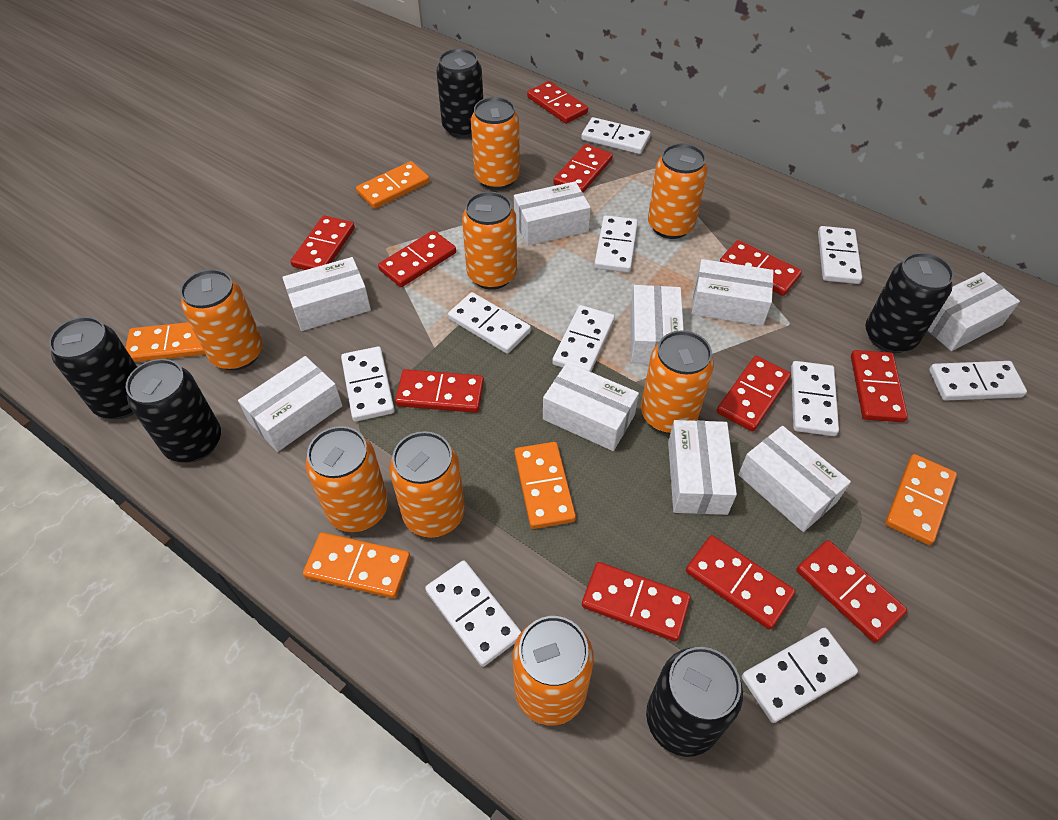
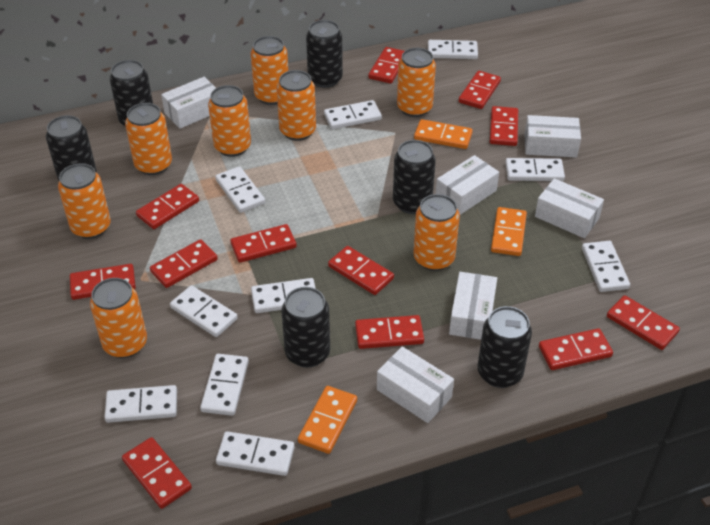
black can: 5 -> 6
orange domino: 5 -> 3
red domino: 11 -> 12
white box: 9 -> 6

